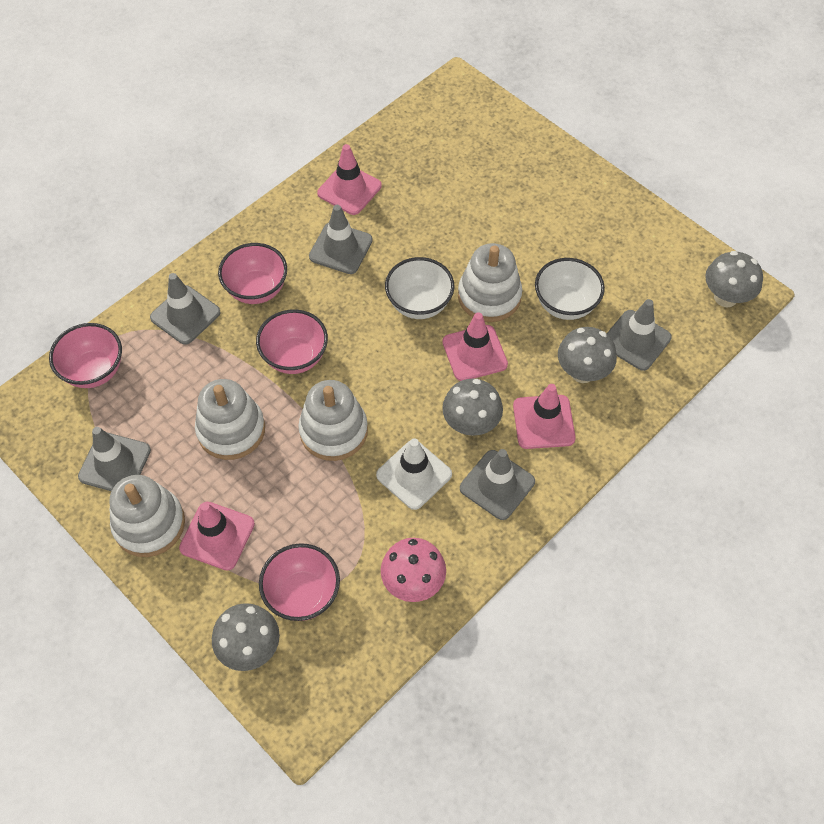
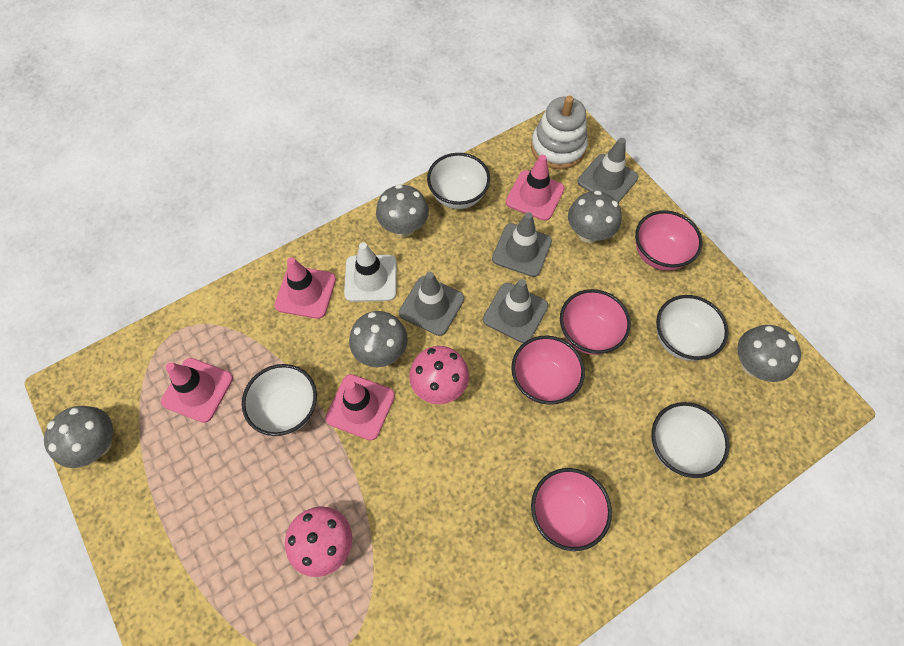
grey mushroom: 4 -> 5
grey traffic cone: 5 -> 4
pink mushroom: 1 -> 2
white bowl: 2 -> 4
white stacking toy: 4 -> 1

